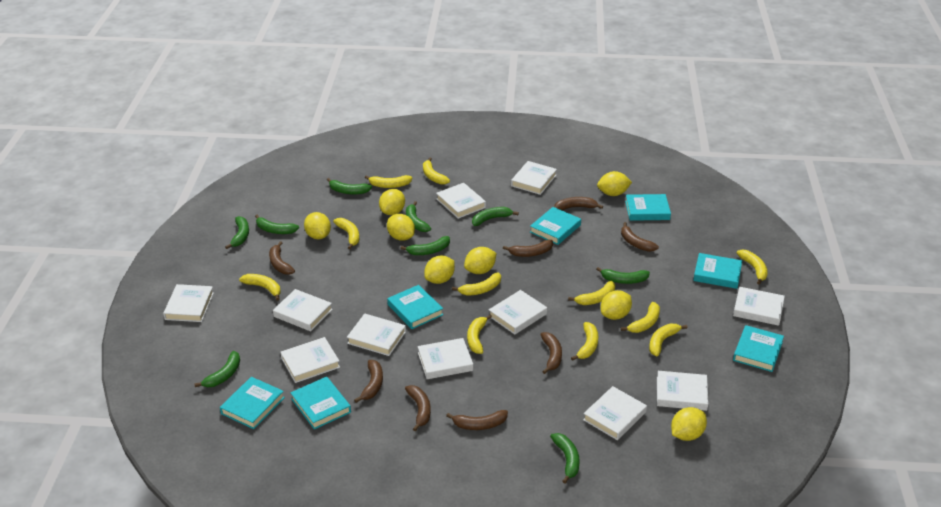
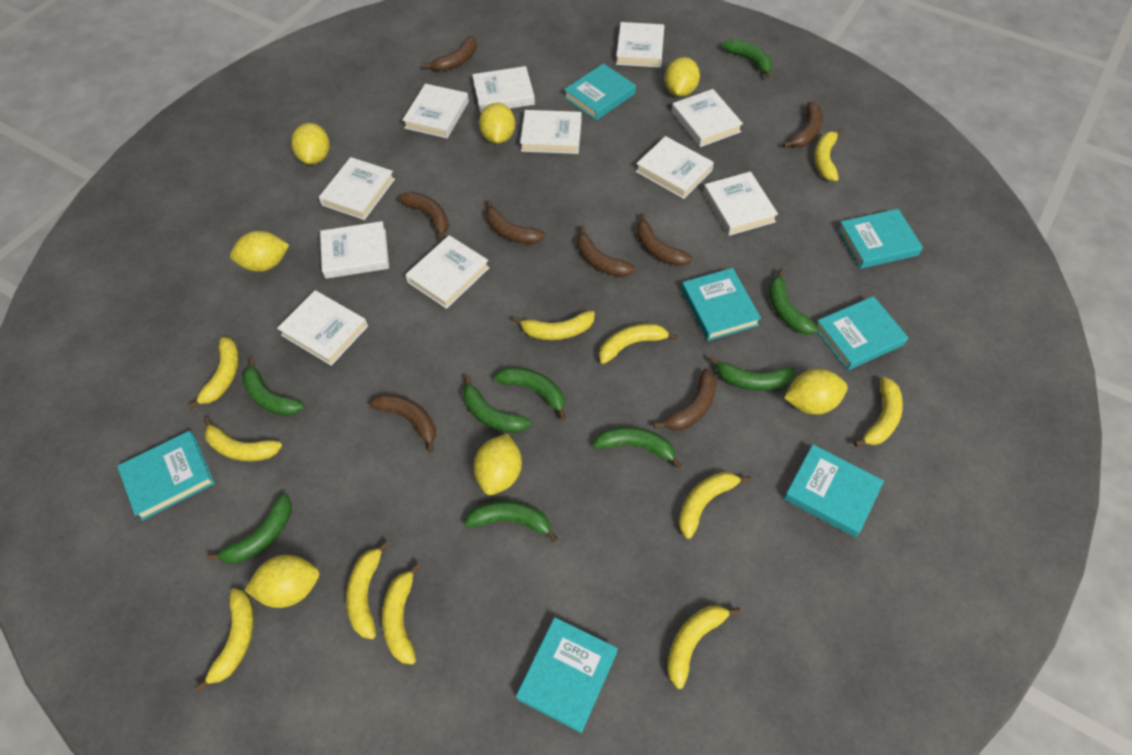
yellow lemon: 8 -> 7

